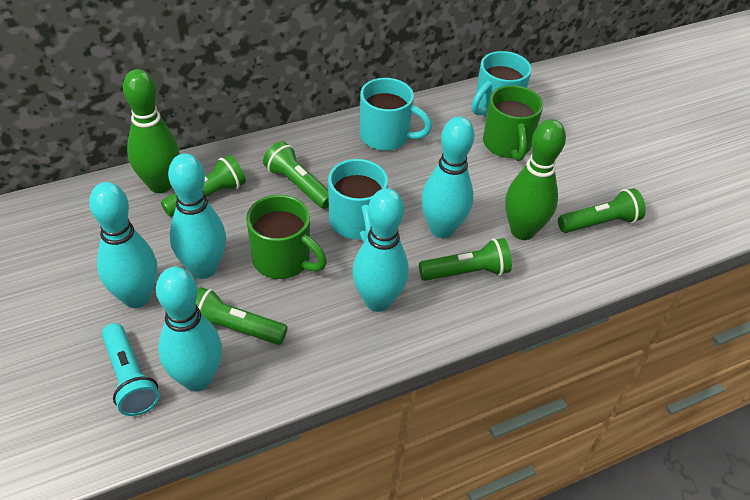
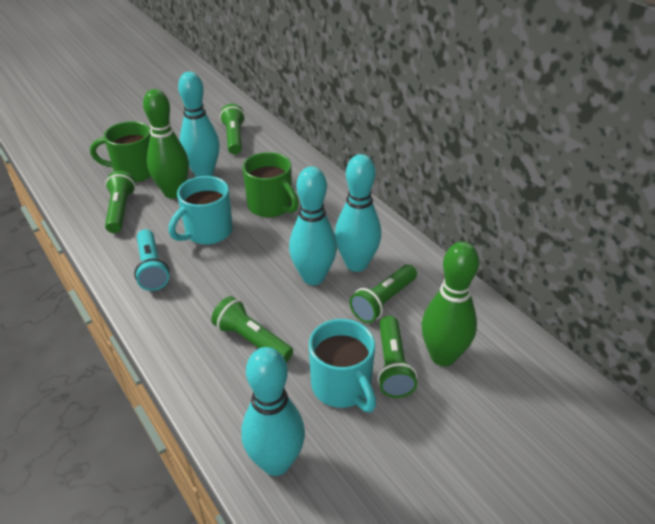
turquoise bowling pin: 5 -> 4
turquoise mug: 3 -> 2

